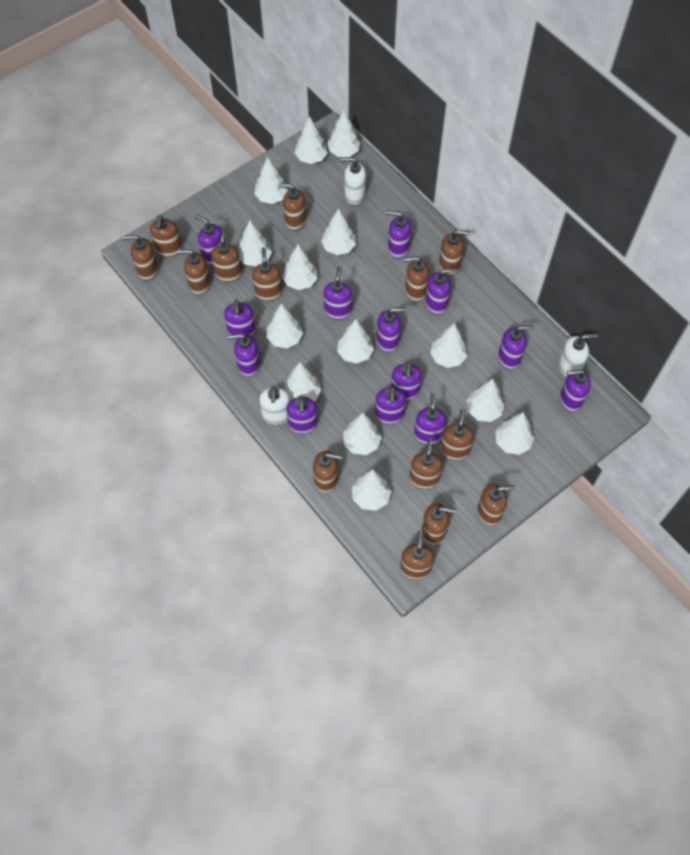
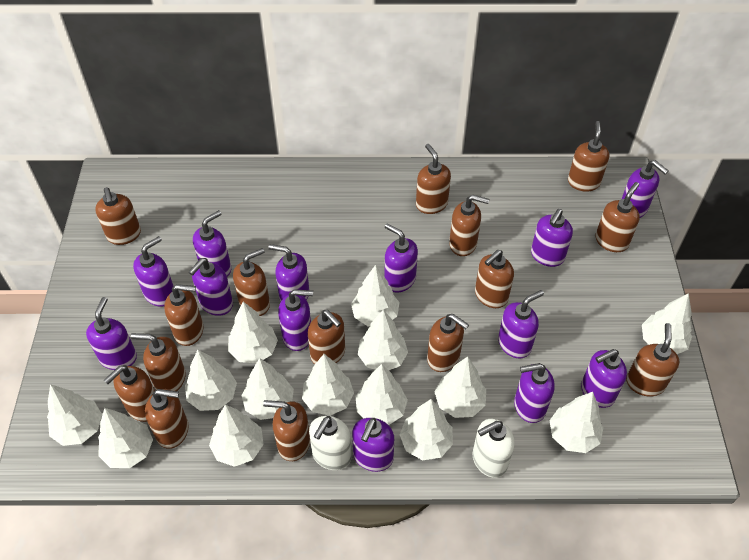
brown soap dispenser: 14 -> 15
white soap dispenser: 3 -> 2

